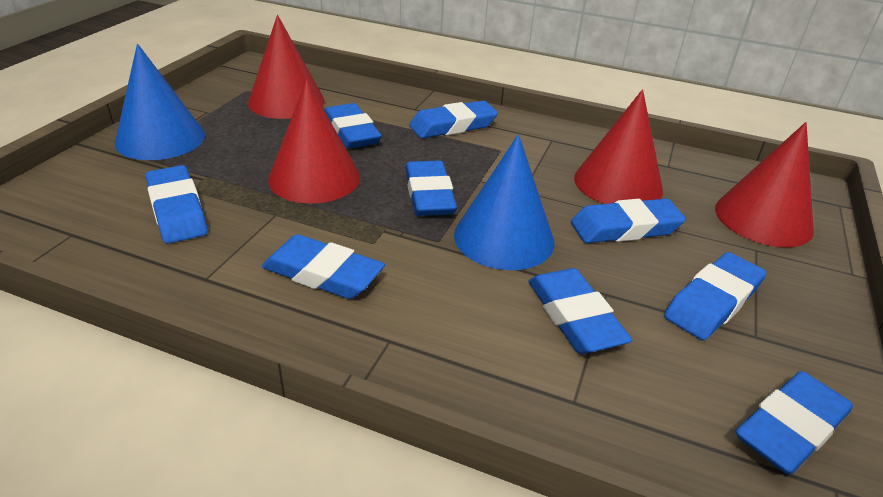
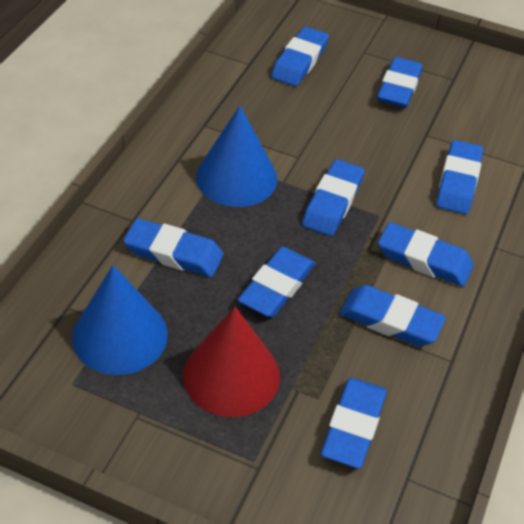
red cone: 4 -> 1

